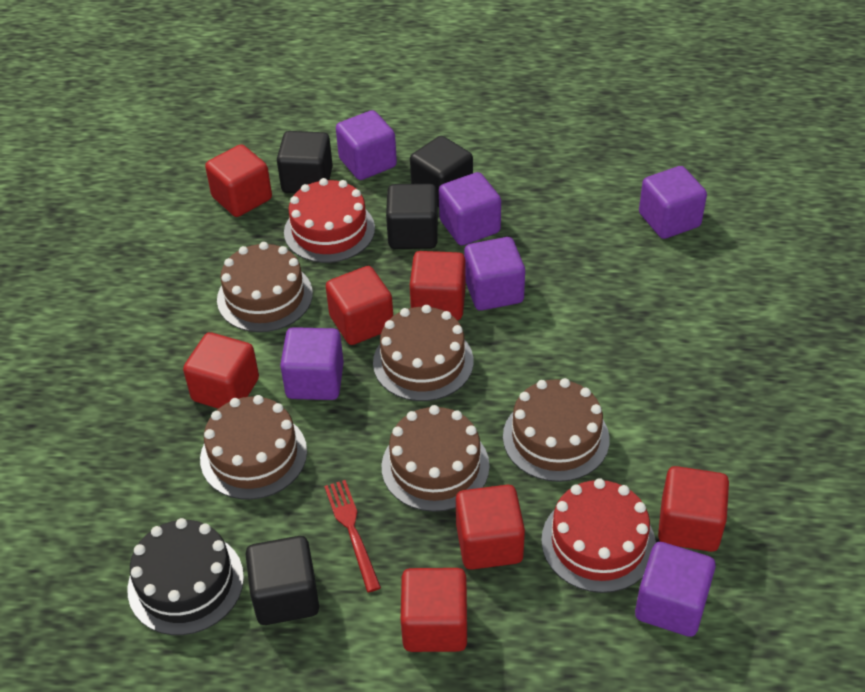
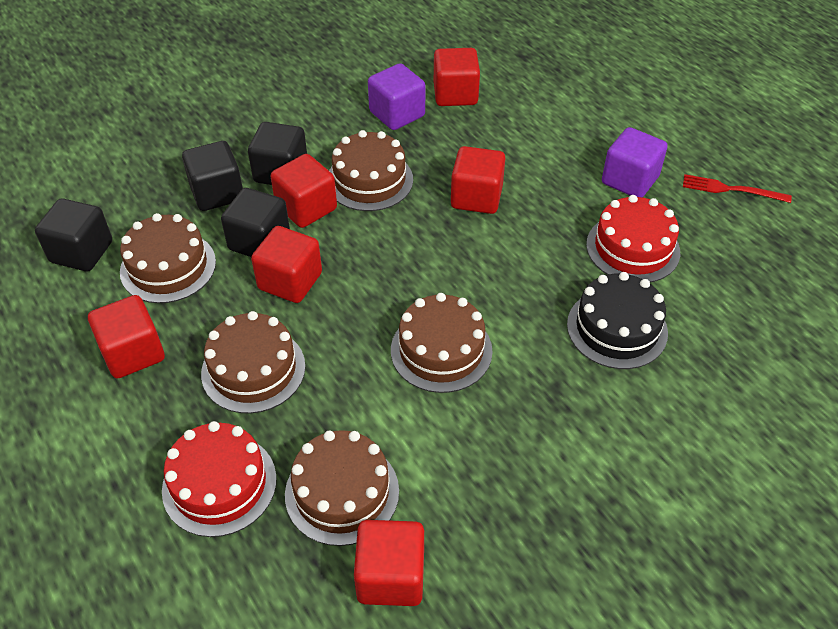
purple cube: 6 -> 2
red cube: 7 -> 6

